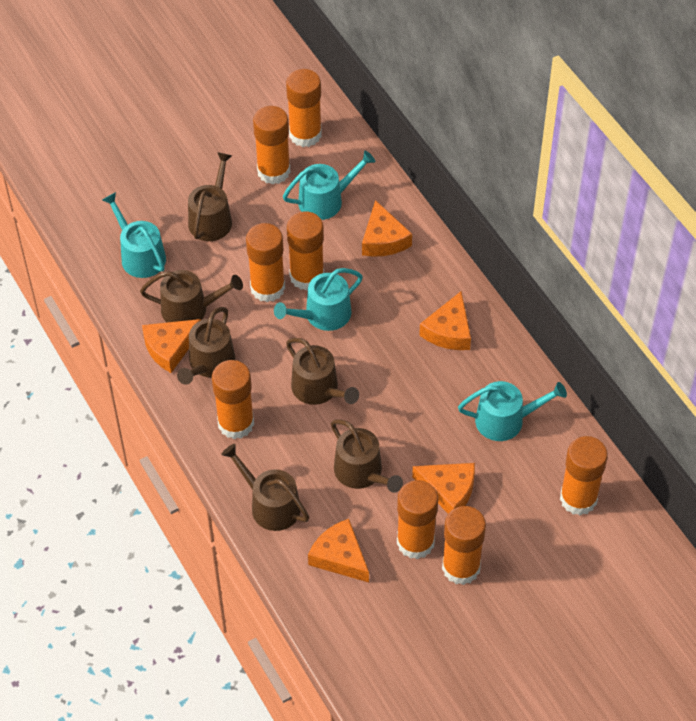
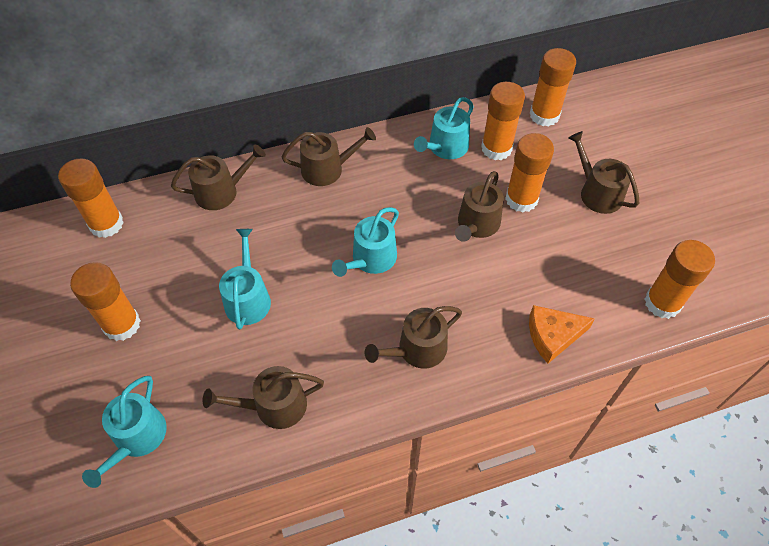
orange cheese: 5 -> 1
orange glue stick: 8 -> 6

